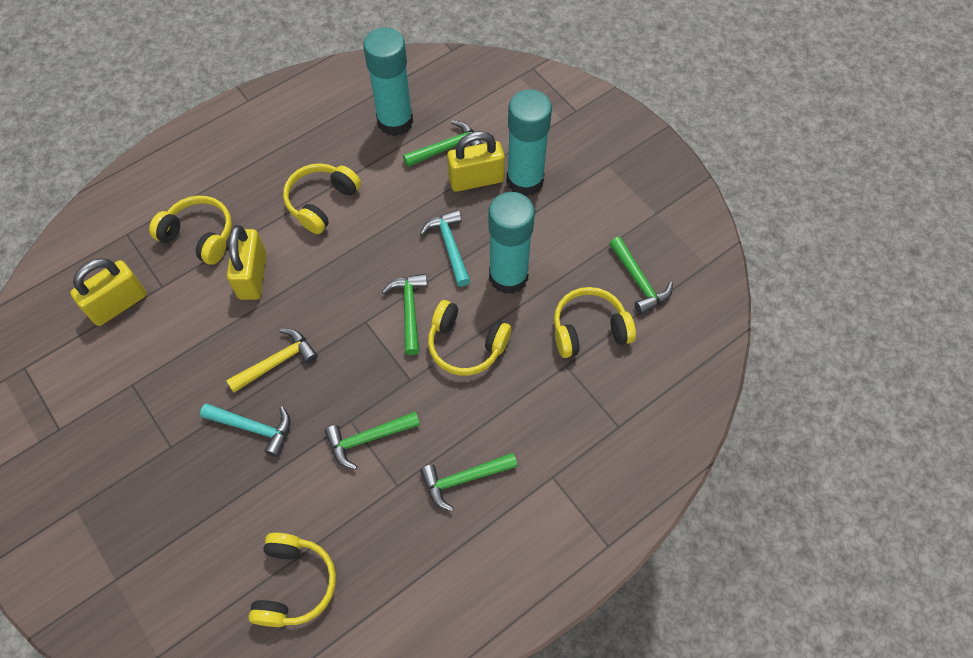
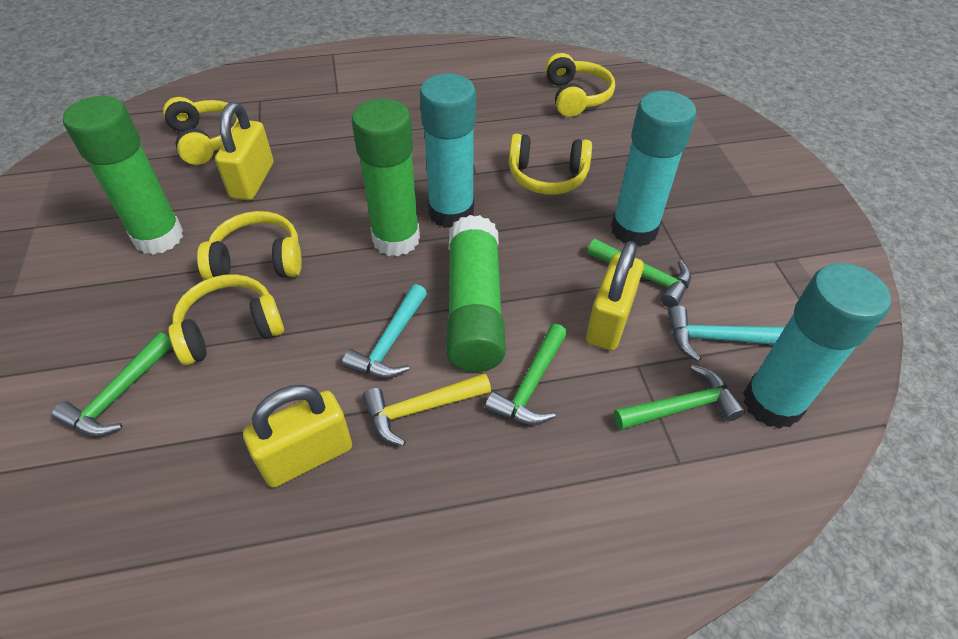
green glue stick: 0 -> 3
green hammer: 5 -> 4

